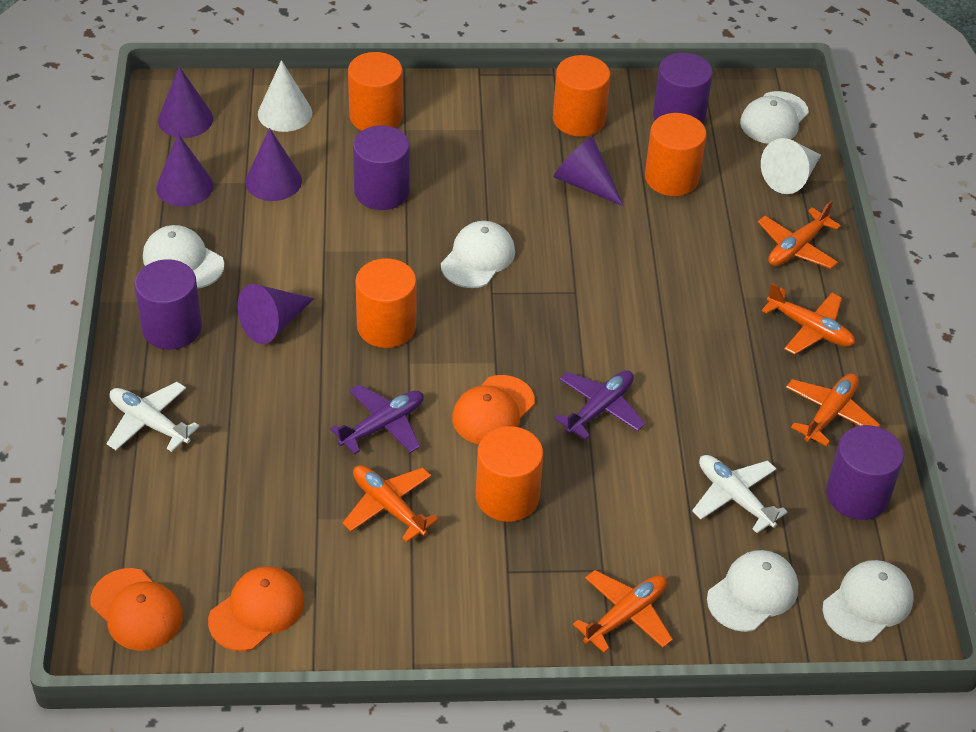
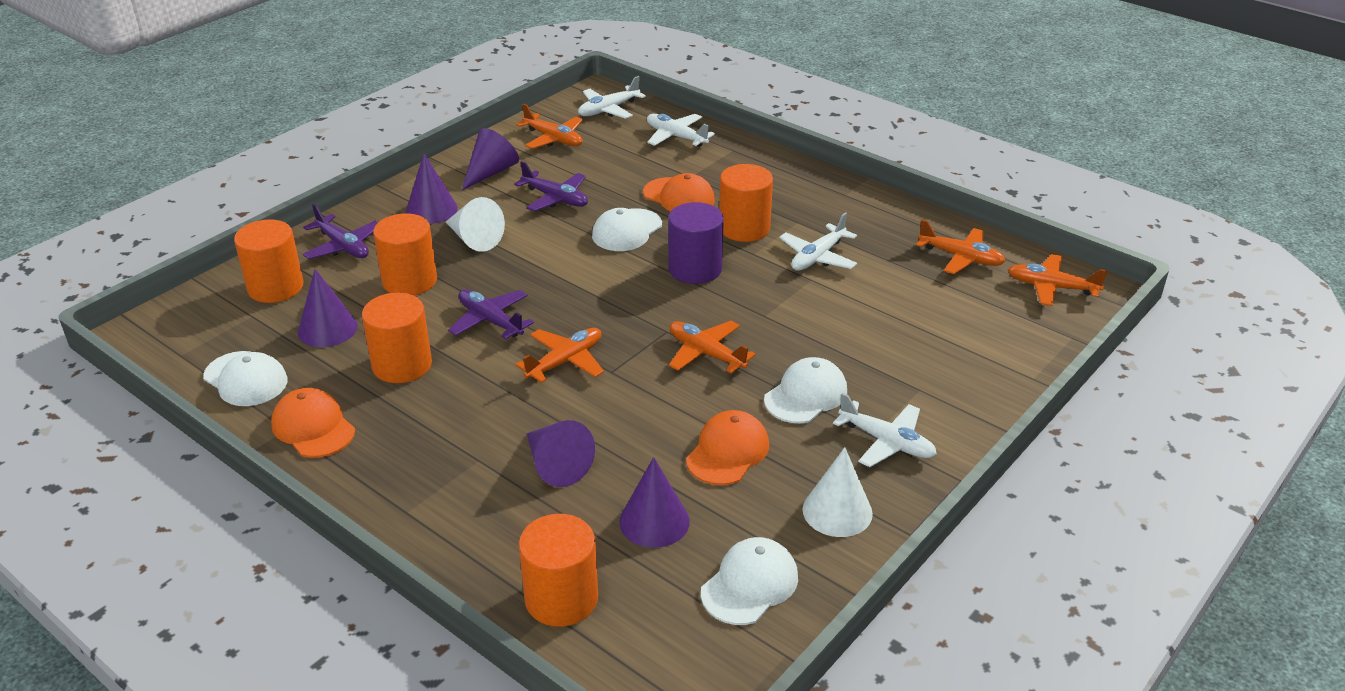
purple cylinder: 4 -> 1
purple plane: 2 -> 3
white cap: 5 -> 4
white plane: 2 -> 4

